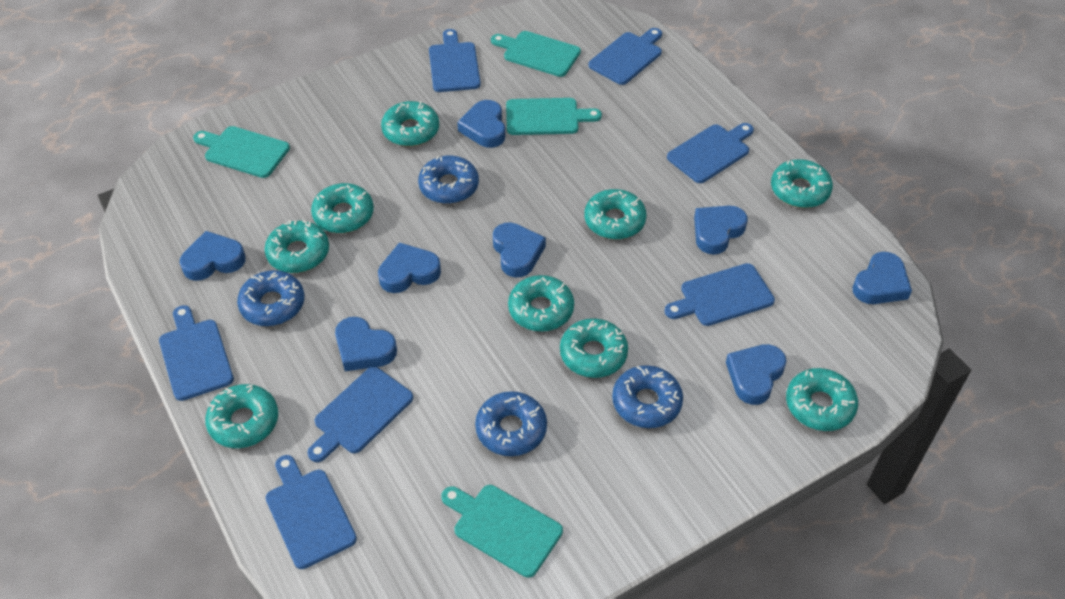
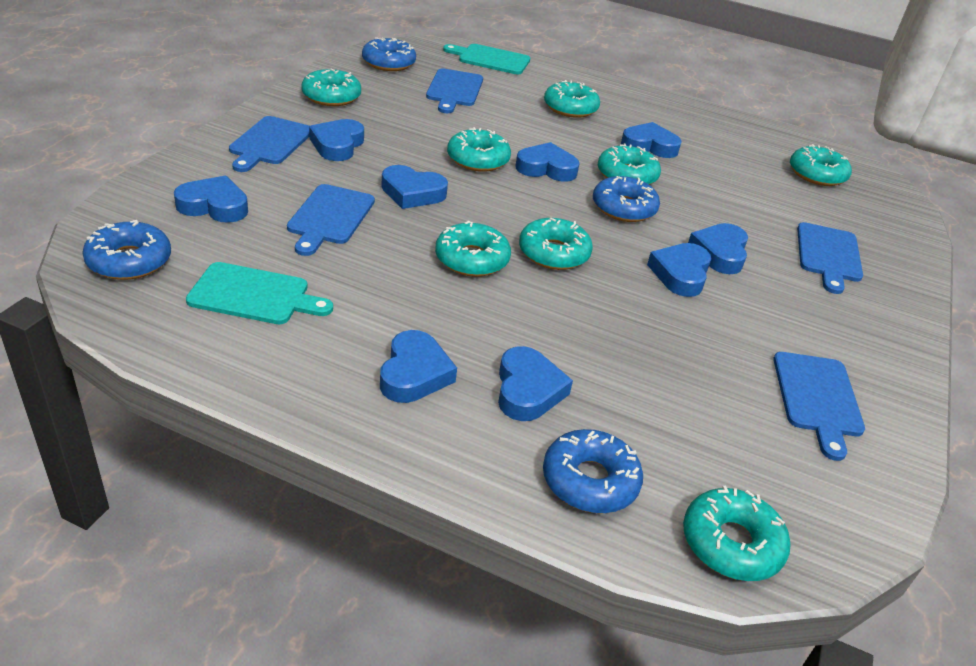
blue cutting board: 7 -> 5
blue heart: 8 -> 9
turquoise cutting board: 4 -> 2
turquoise donut: 9 -> 8

